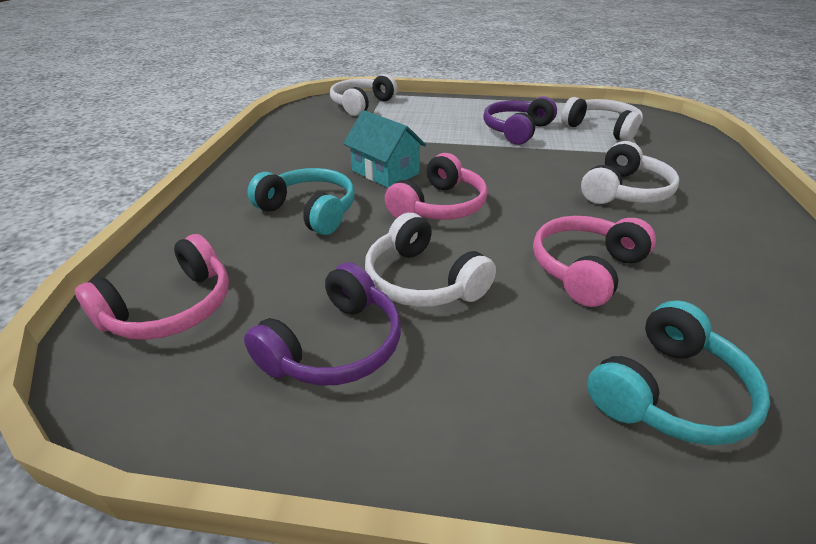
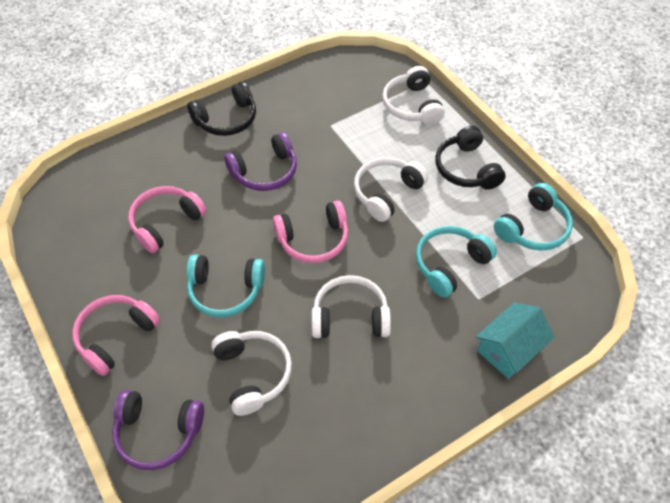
black headphones: 0 -> 2
turquoise headphones: 2 -> 3

